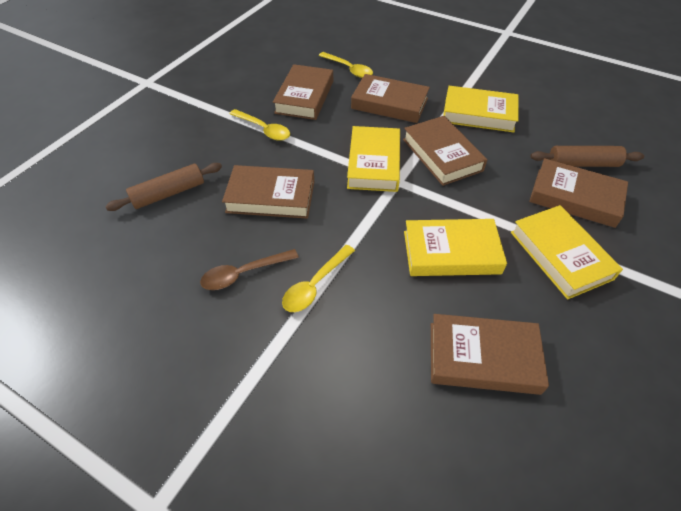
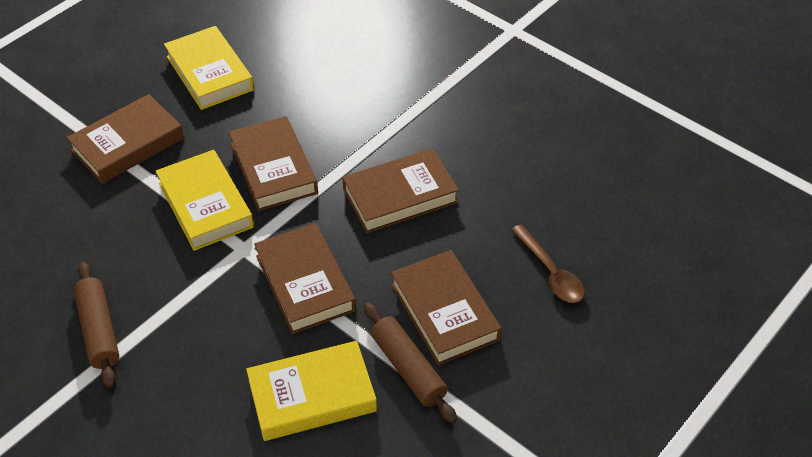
brown book: 6 -> 5
yellow book: 4 -> 3
yellow spoon: 3 -> 0

